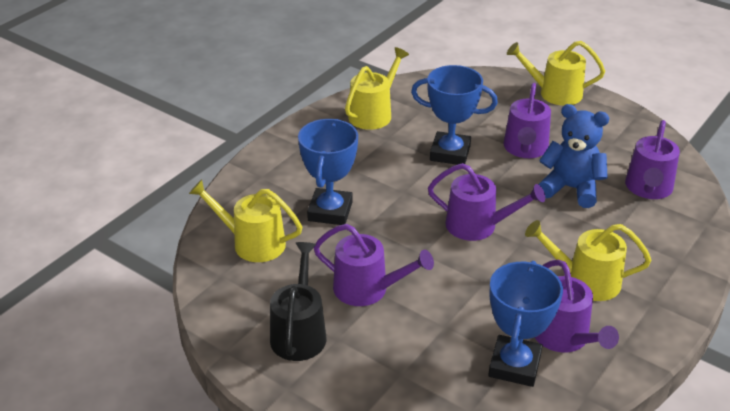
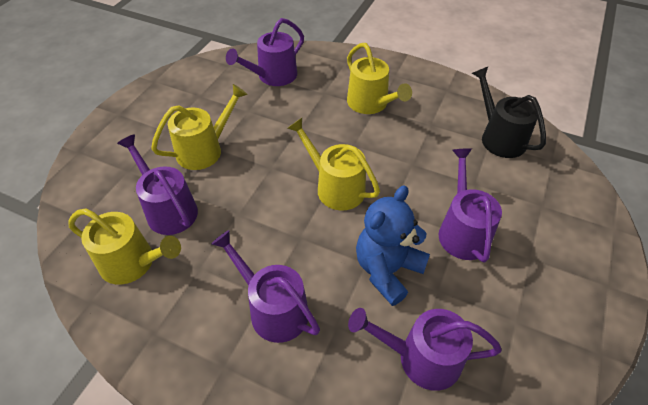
blue trophy: 3 -> 0

